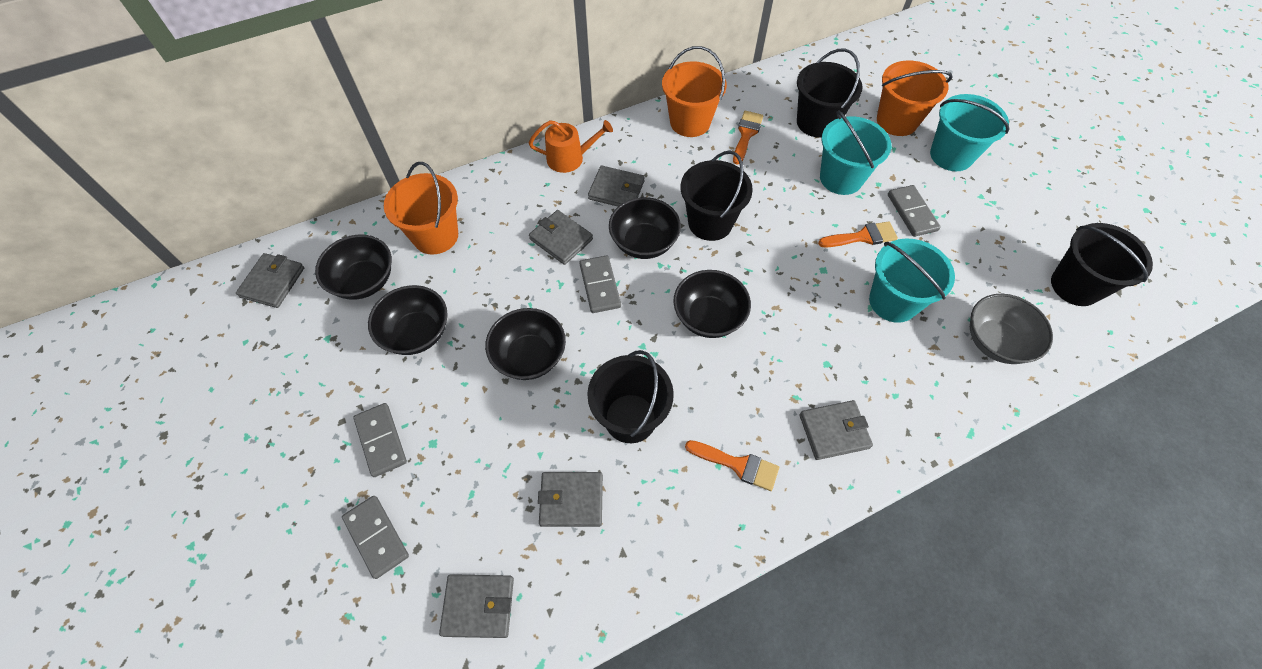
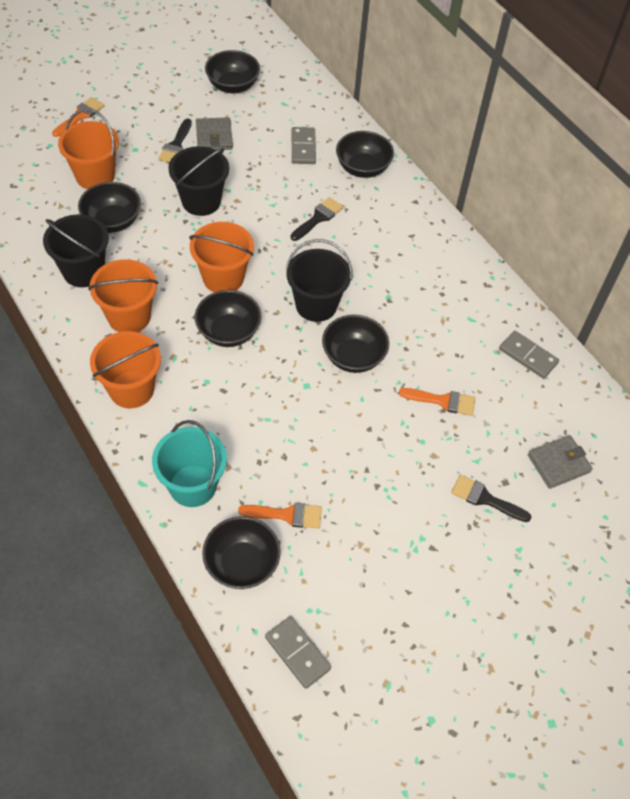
black bowl: 5 -> 6
black brush: 0 -> 3
black bucket: 4 -> 3
grey bowl: 1 -> 0
grey domino: 4 -> 3
grey wallet: 6 -> 2
orange bucket: 3 -> 4
orange watering can: 1 -> 0
turquoise bucket: 3 -> 1

